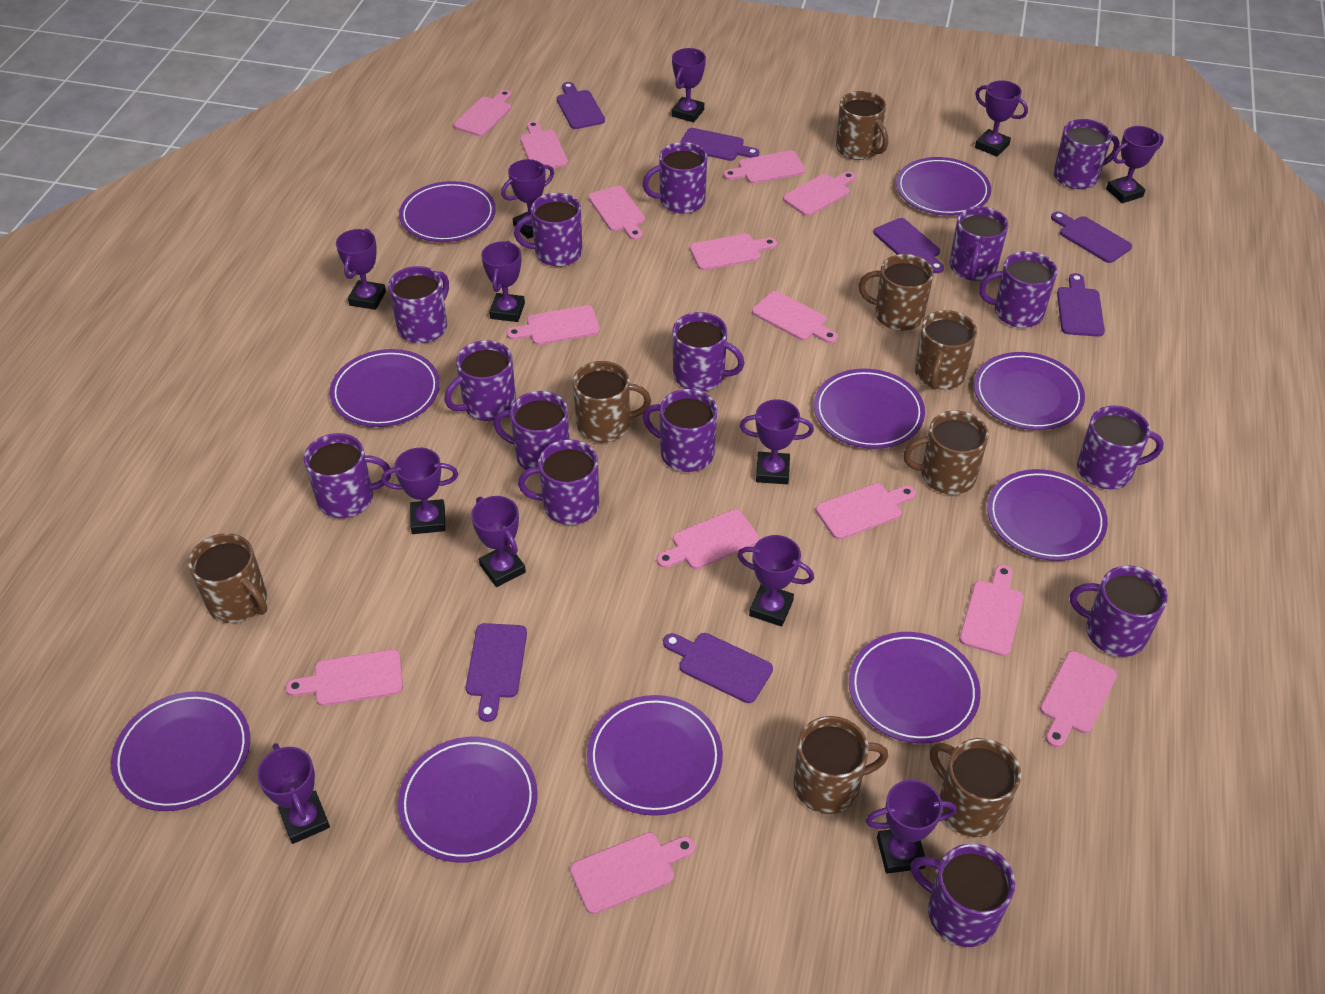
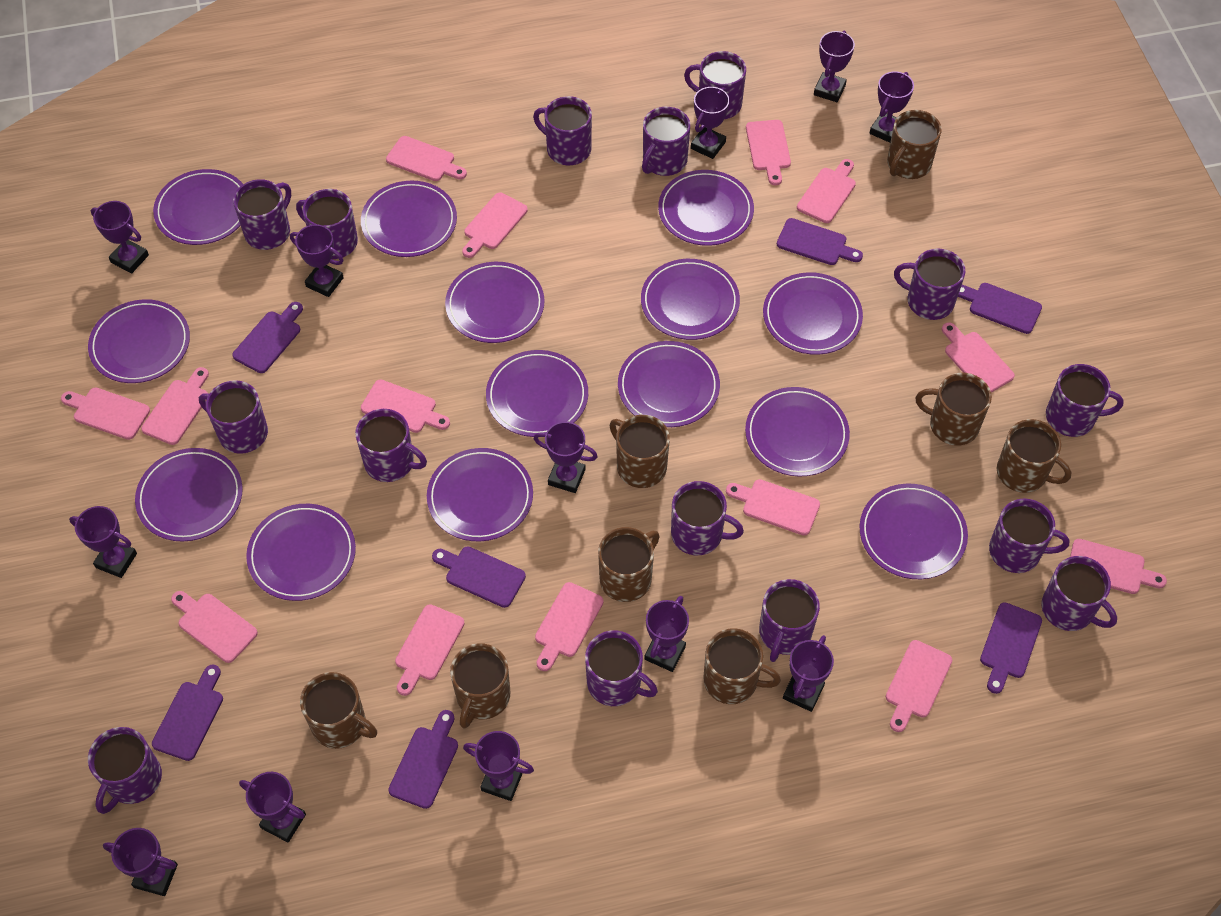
purple plate: 10 -> 14

